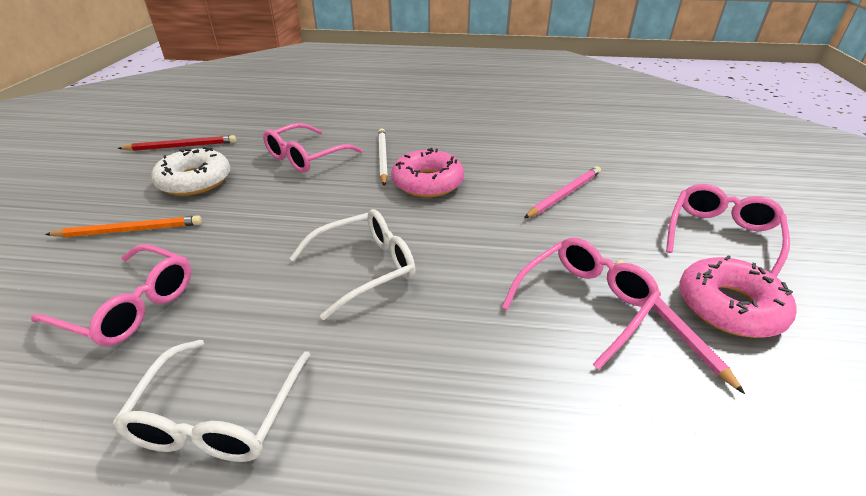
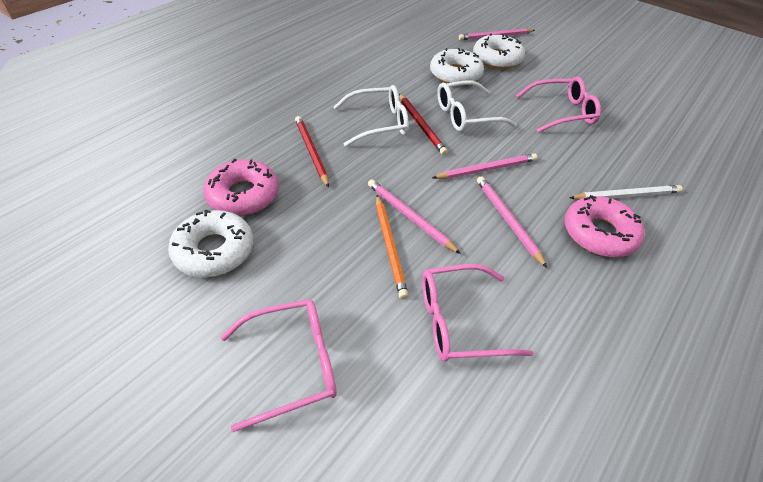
pink glasses: 4 -> 3
pink pencil: 2 -> 4
red pencil: 1 -> 2
white donut: 1 -> 3

